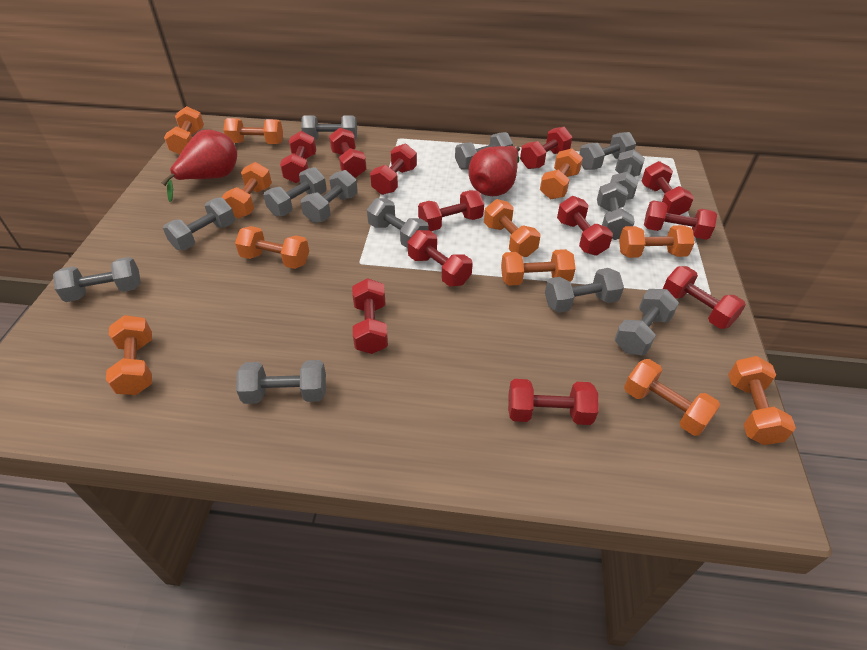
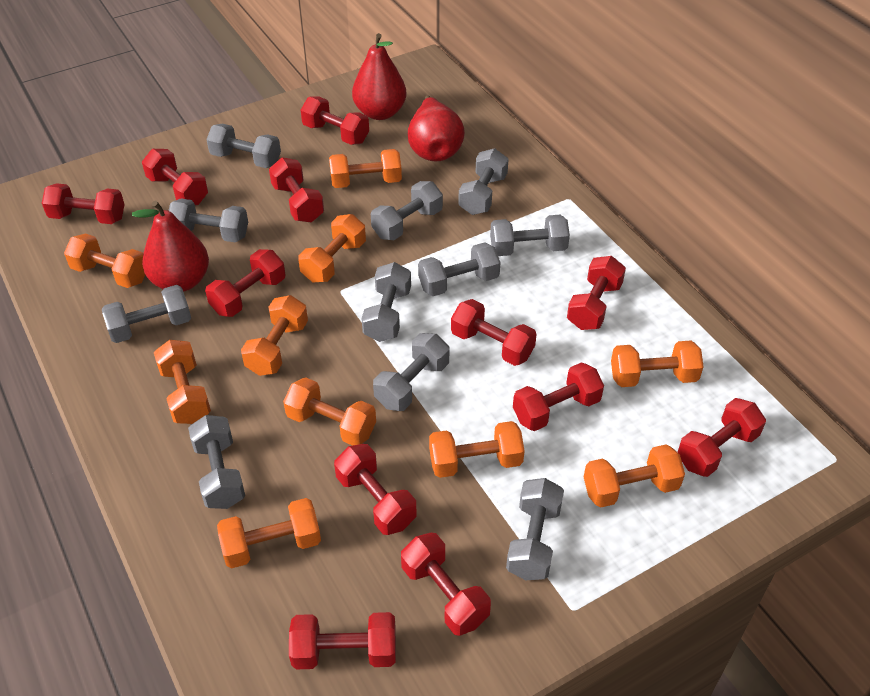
grey dumbbell: 13 -> 11
orange dumbbell: 11 -> 10
red pear: 2 -> 3

